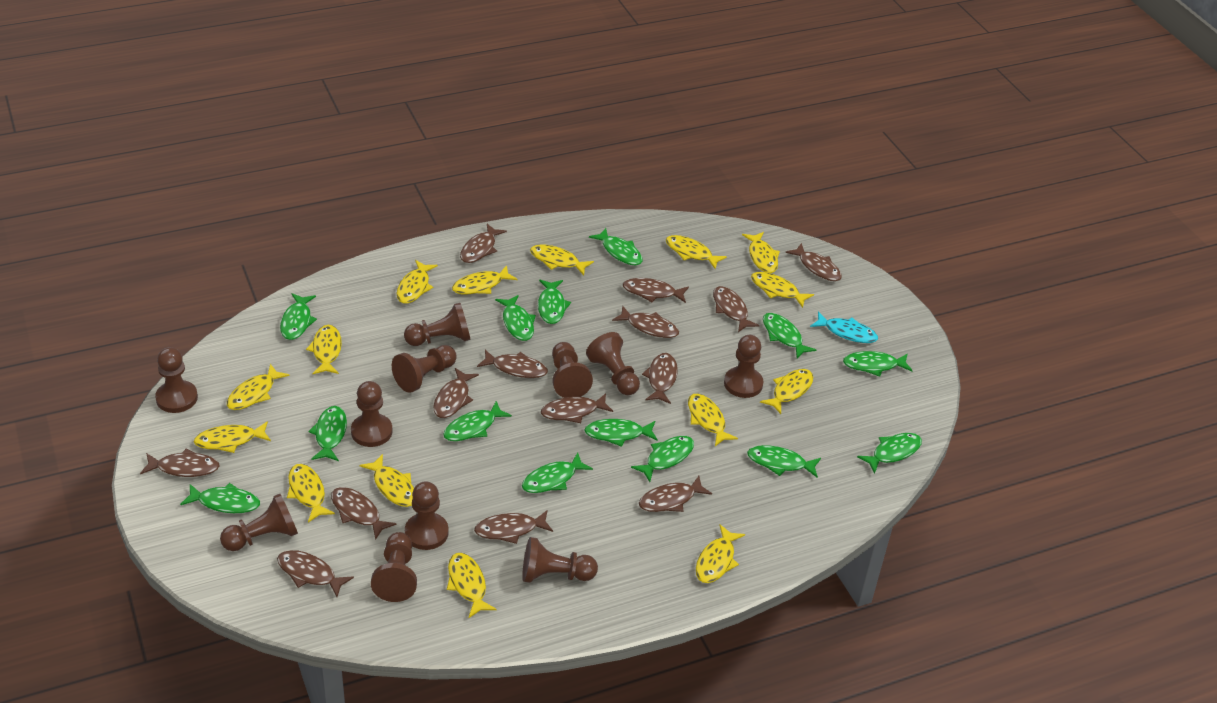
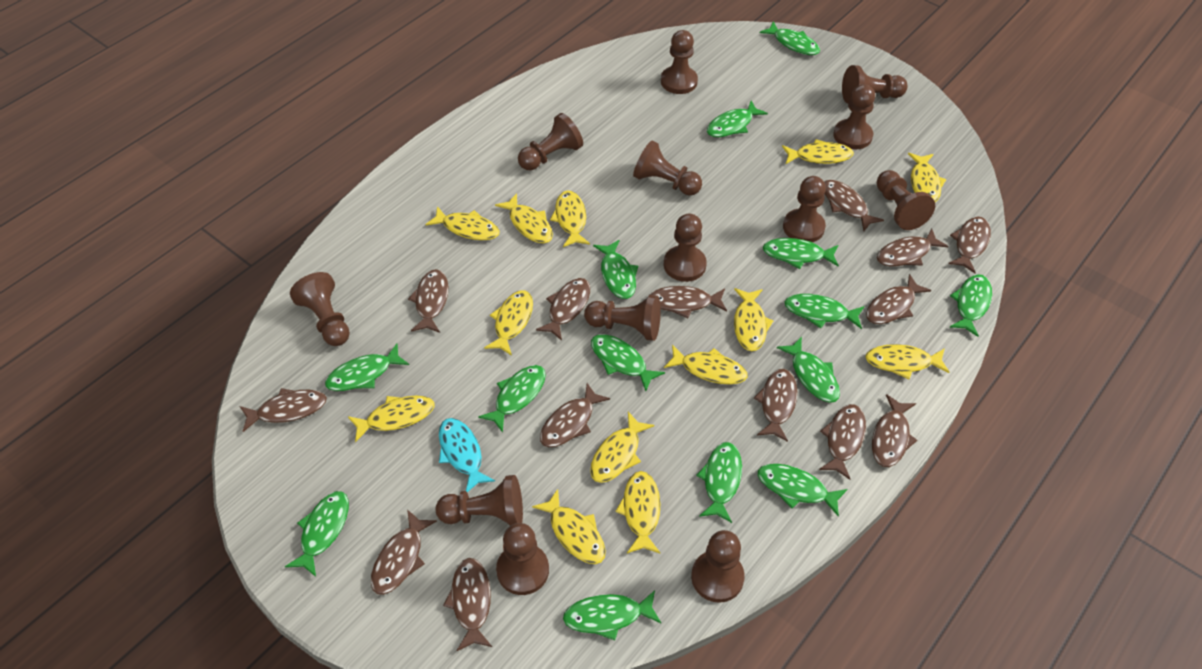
brown pawn: 11 -> 13
yellow fish: 15 -> 13

